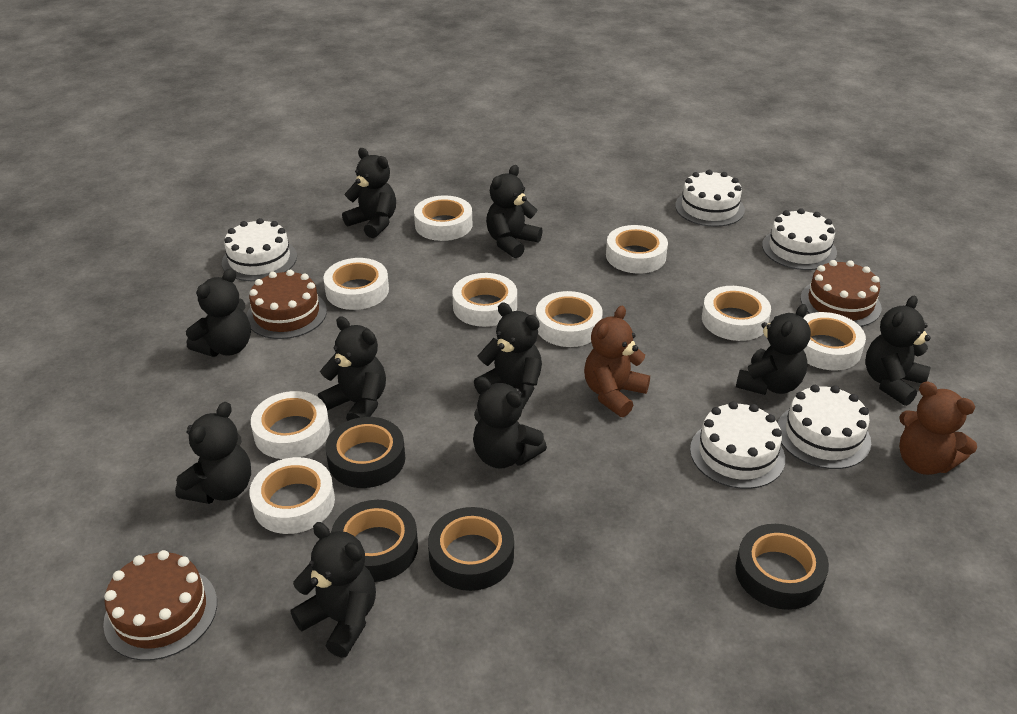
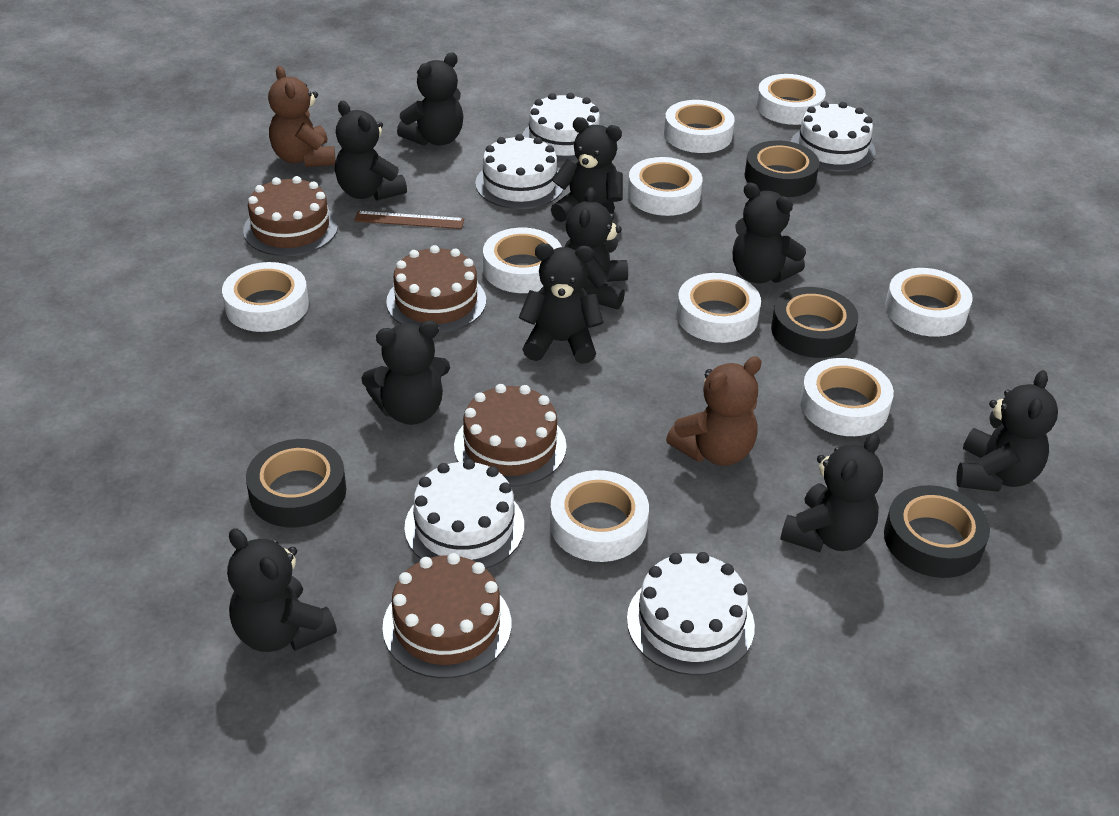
brown cake: 3 -> 4
brown ruler: 0 -> 1

